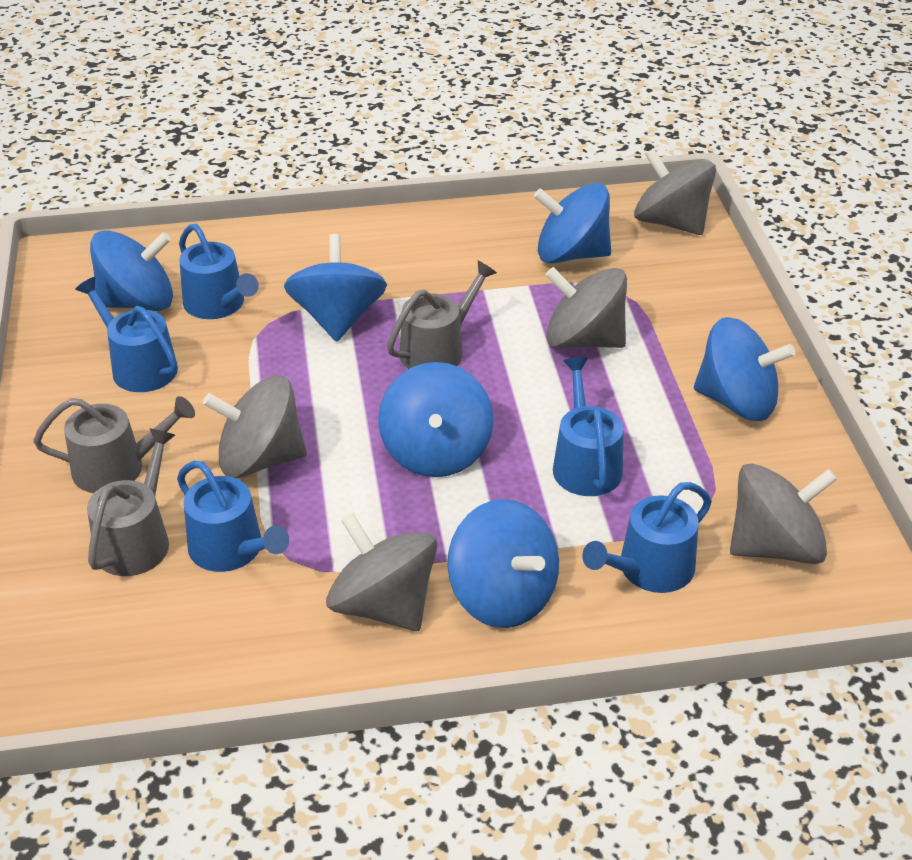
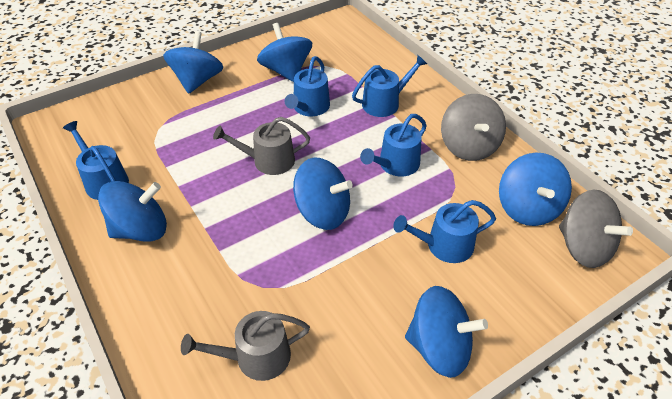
grey spinning top: 5 -> 2
grey watering can: 3 -> 2

